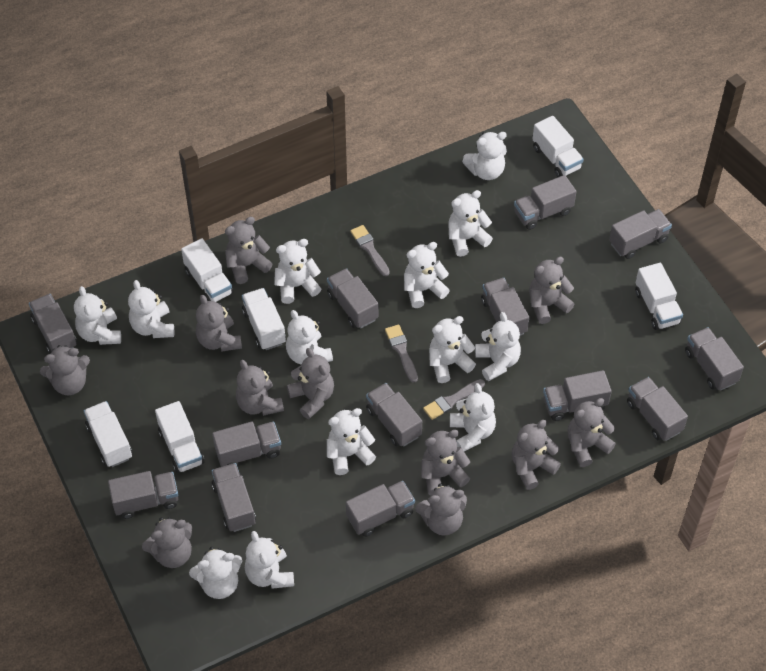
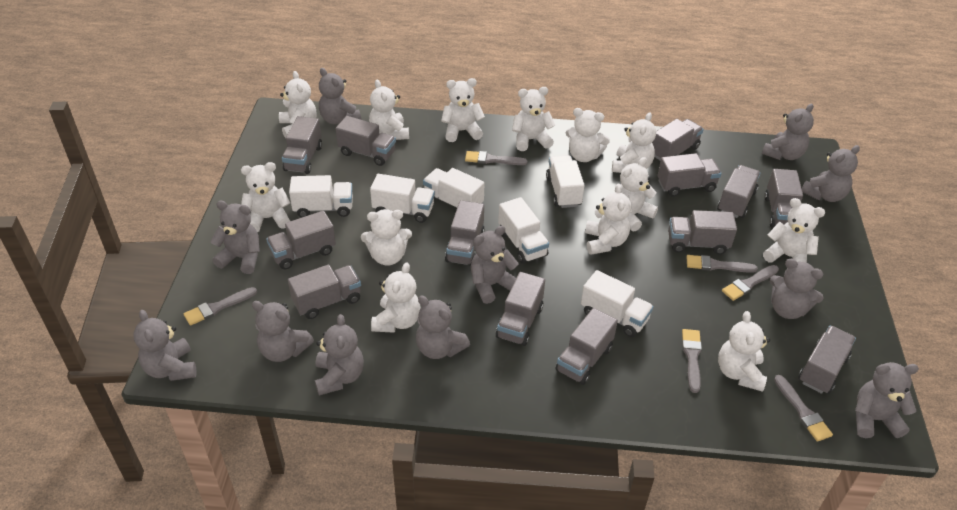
grey brush: 3 -> 6

